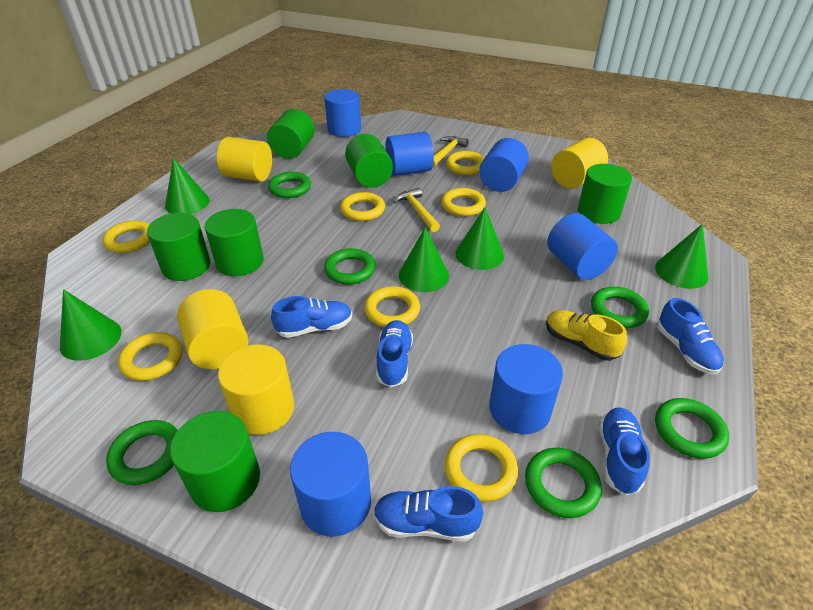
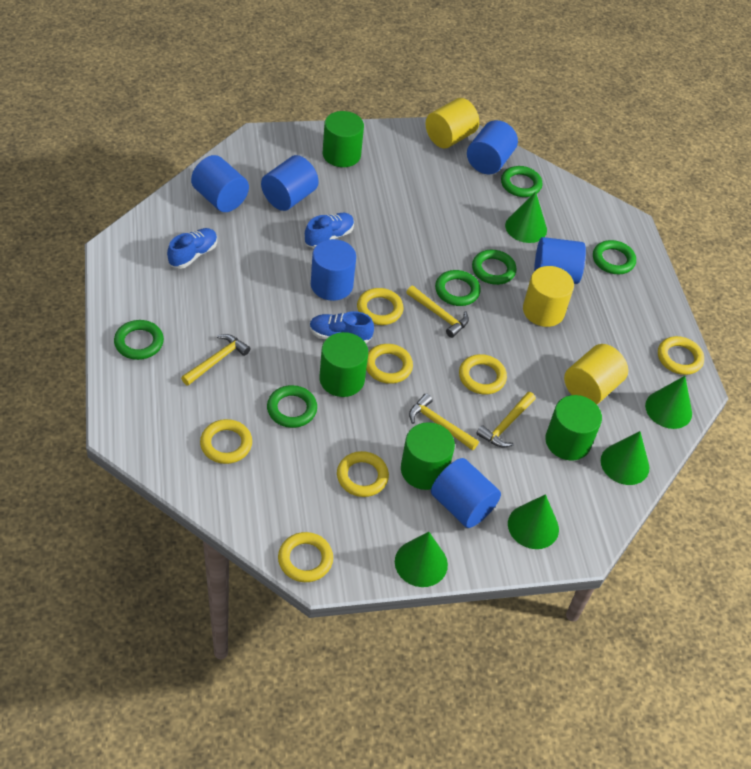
blue shoe: 5 -> 3
green cylinder: 6 -> 4
yellow cylinder: 4 -> 3
yellow hammer: 2 -> 4
yellow shoe: 1 -> 0

